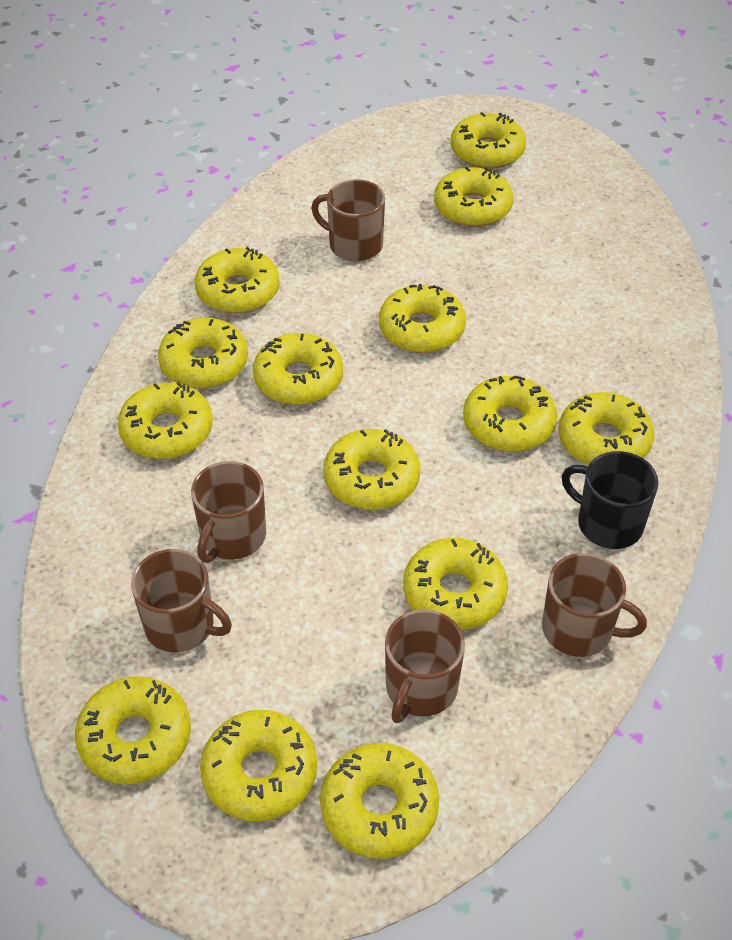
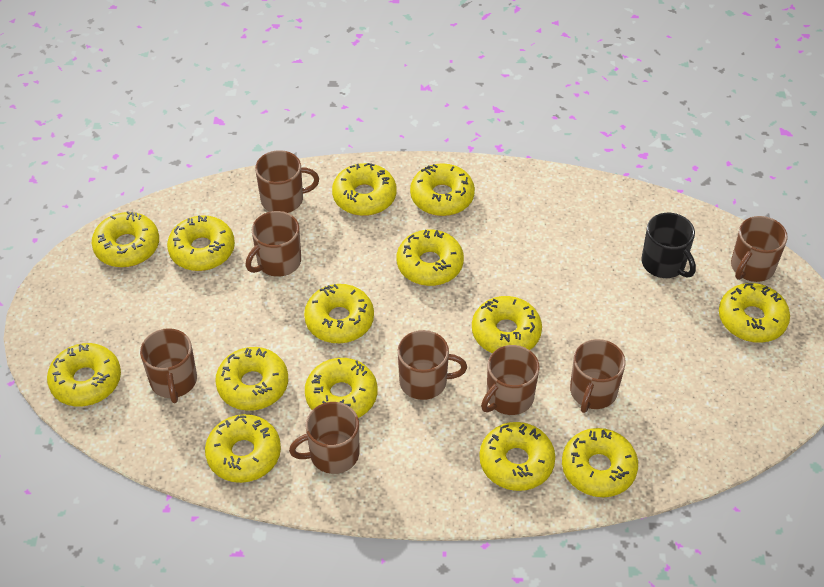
brown mug: 5 -> 8

